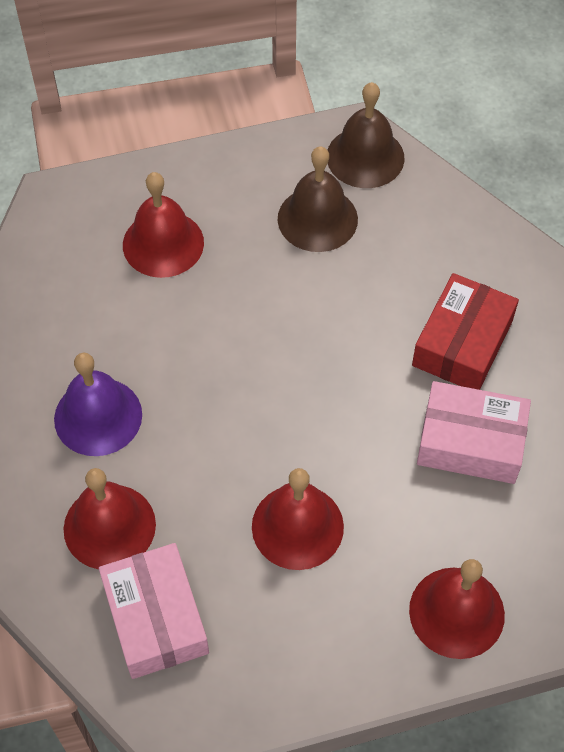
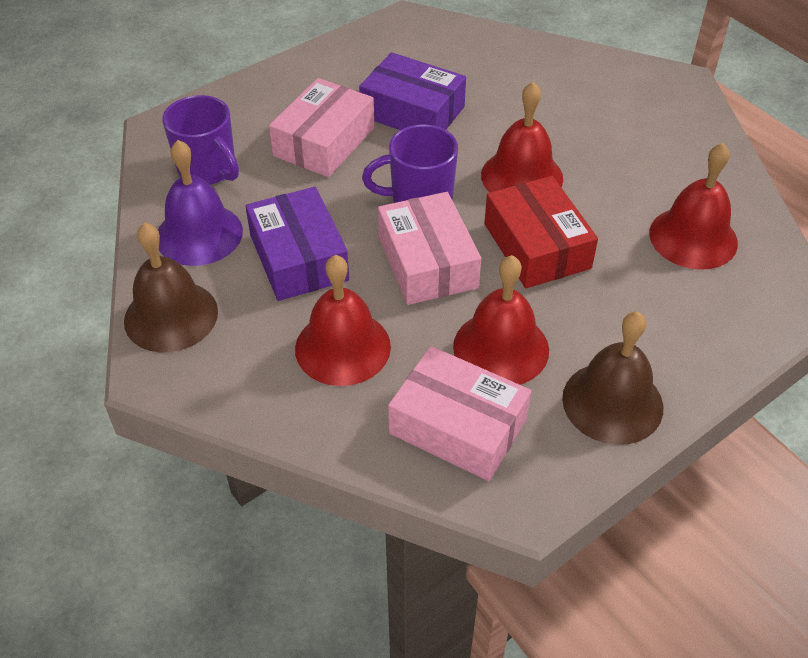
pink box: 2 -> 3
purple box: 0 -> 2
purple mug: 0 -> 2

